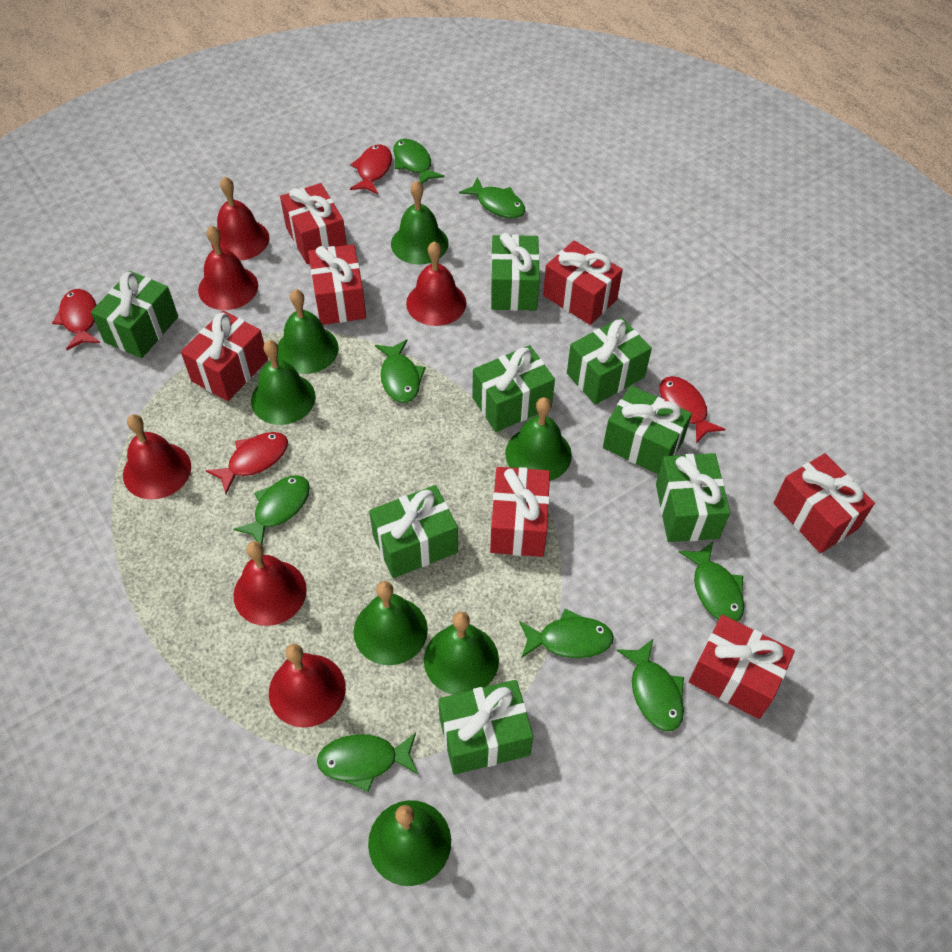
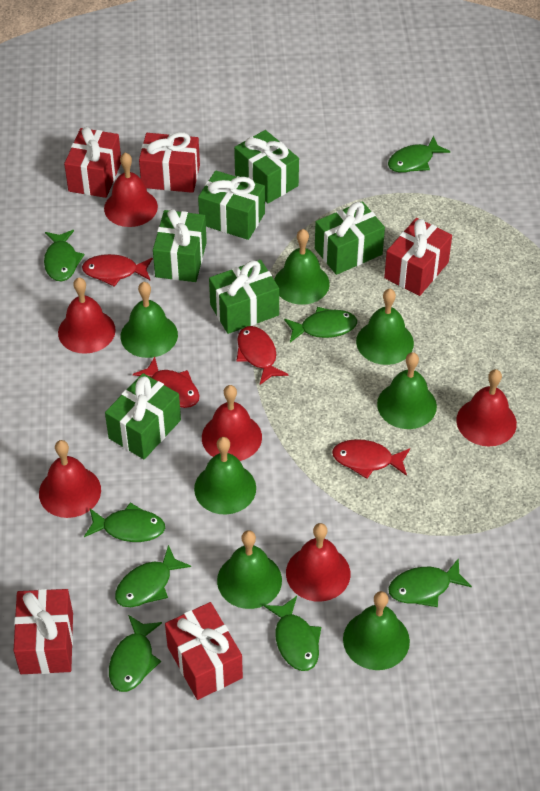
green gift: 8 -> 6
red gift: 7 -> 5

